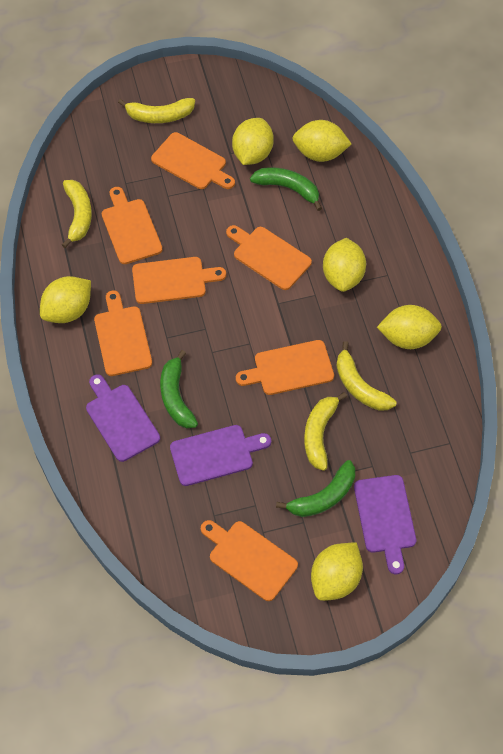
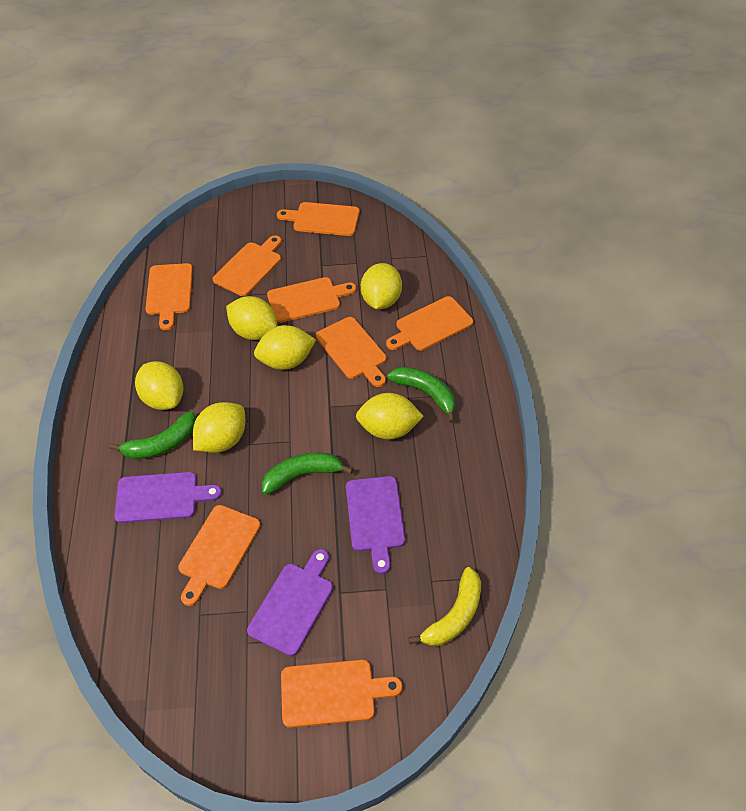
orange cutting board: 7 -> 8
yellow banana: 4 -> 1

